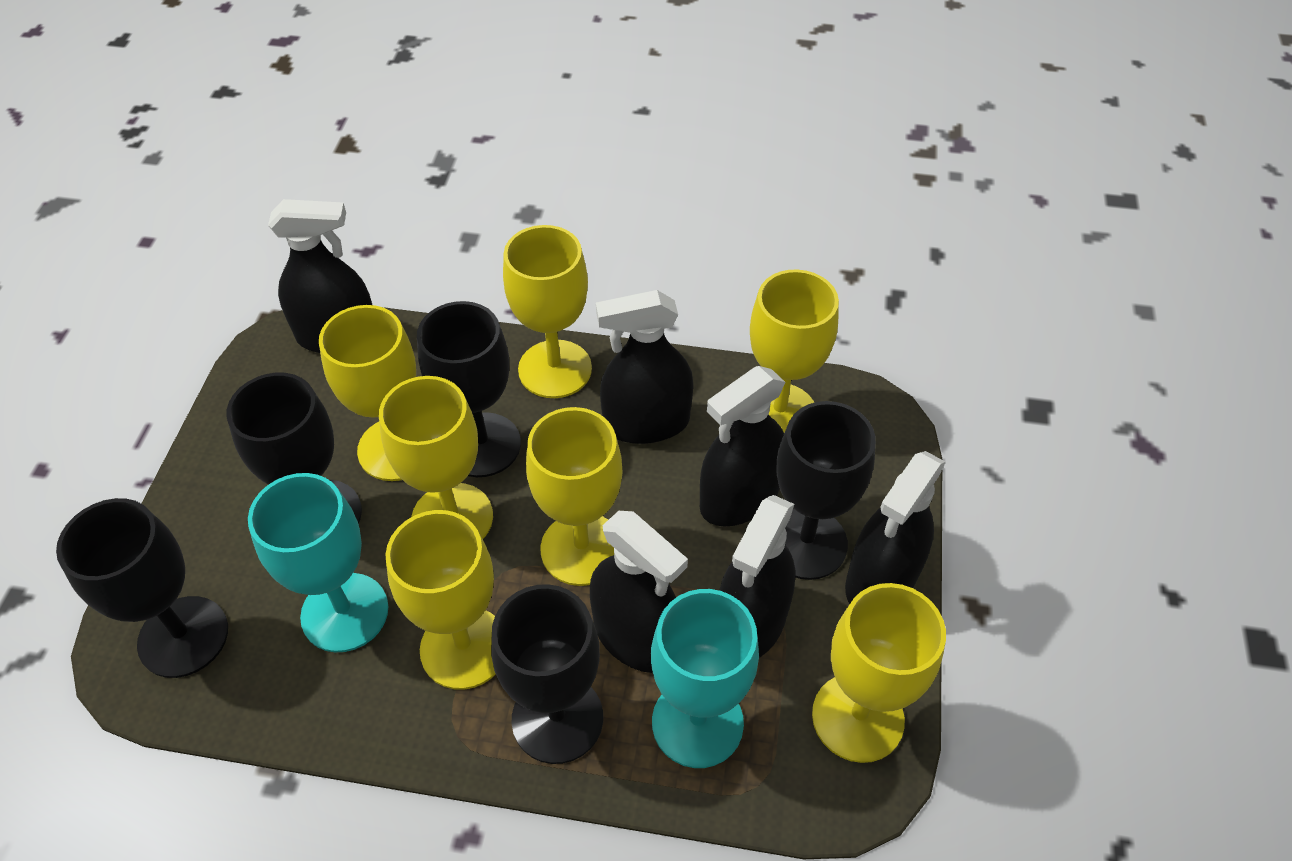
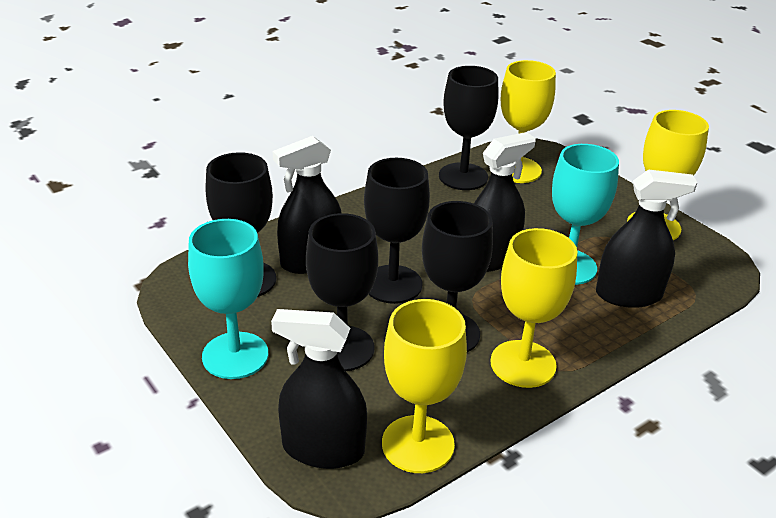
black spray bottle: 6 -> 4
yellow goblet: 7 -> 4

